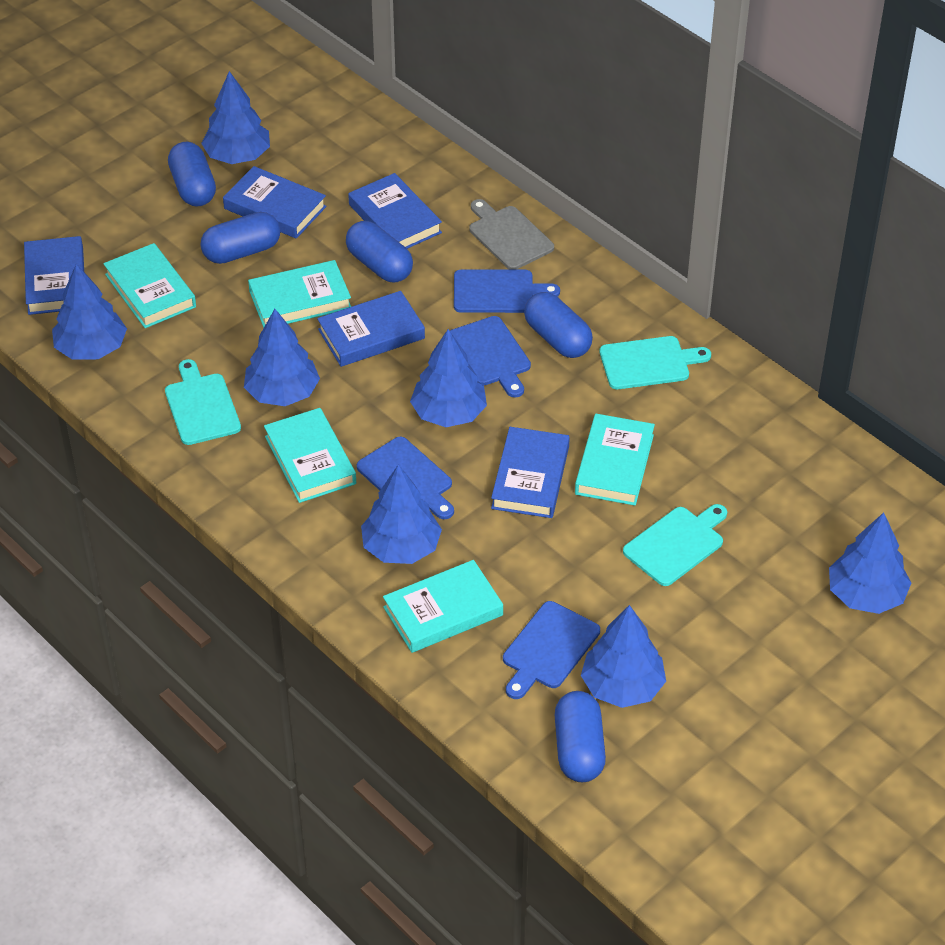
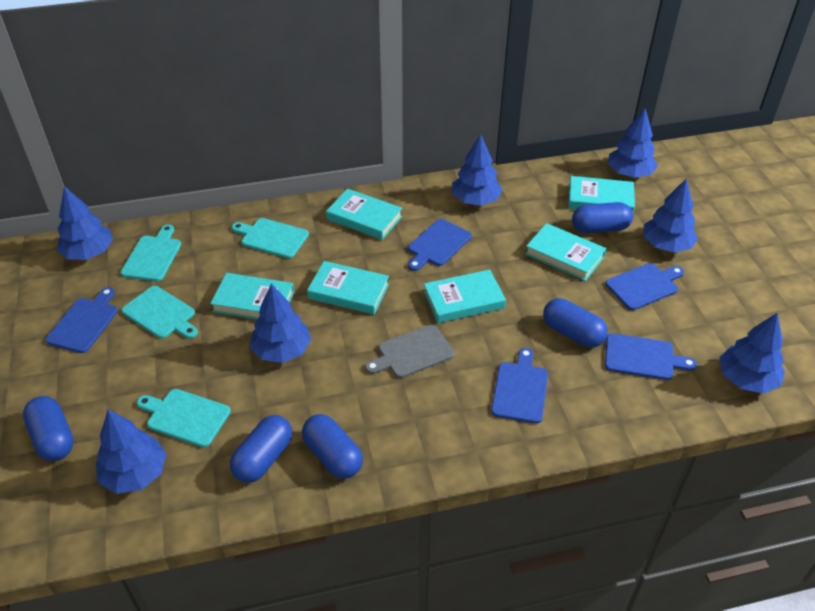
blue book: 5 -> 0
blue cutting board: 4 -> 5
turquoise book: 5 -> 6
turquoise cutting board: 3 -> 4

